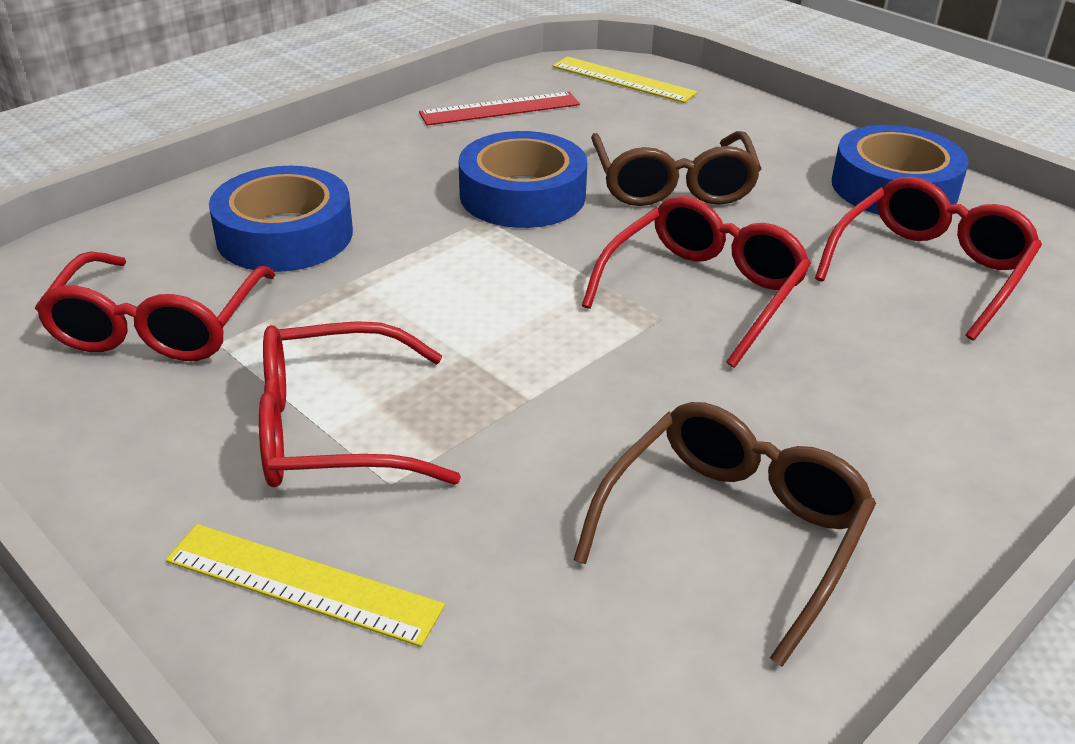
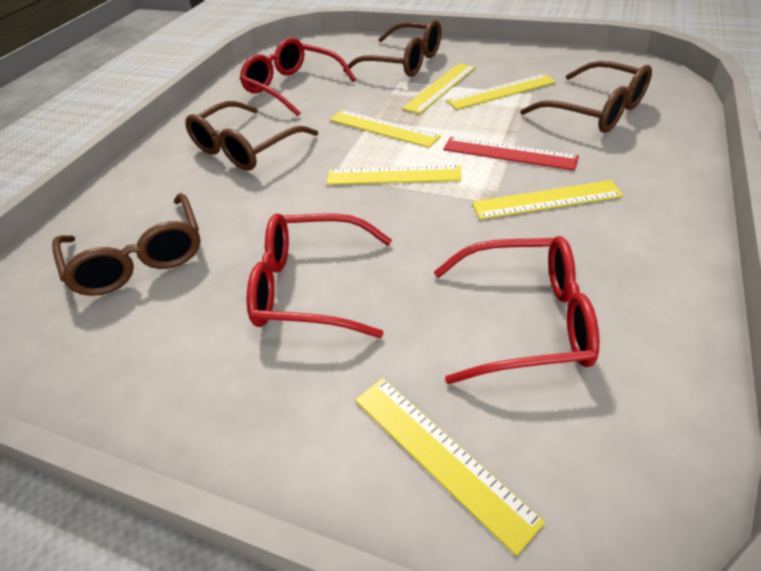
blue tape: 3 -> 0
brown glasses: 2 -> 4
red glasses: 4 -> 3
yellow ruler: 2 -> 6

